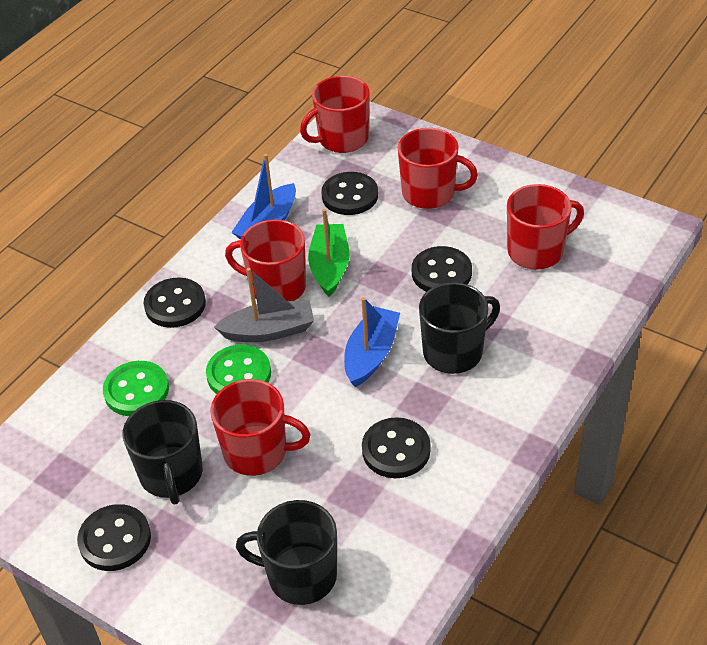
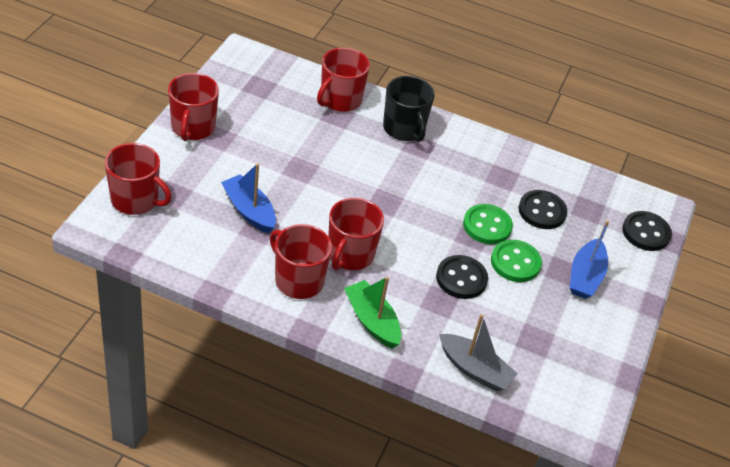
black button: 5 -> 3
black mug: 3 -> 1

